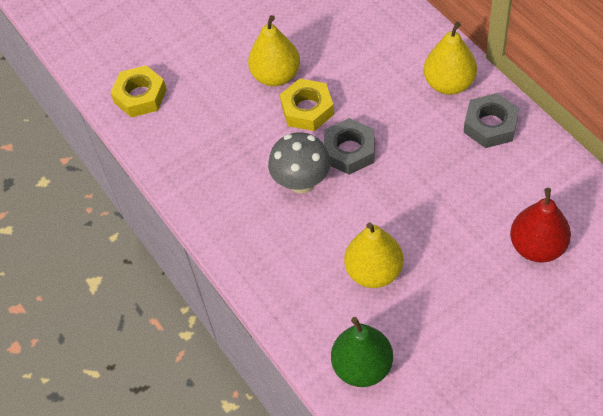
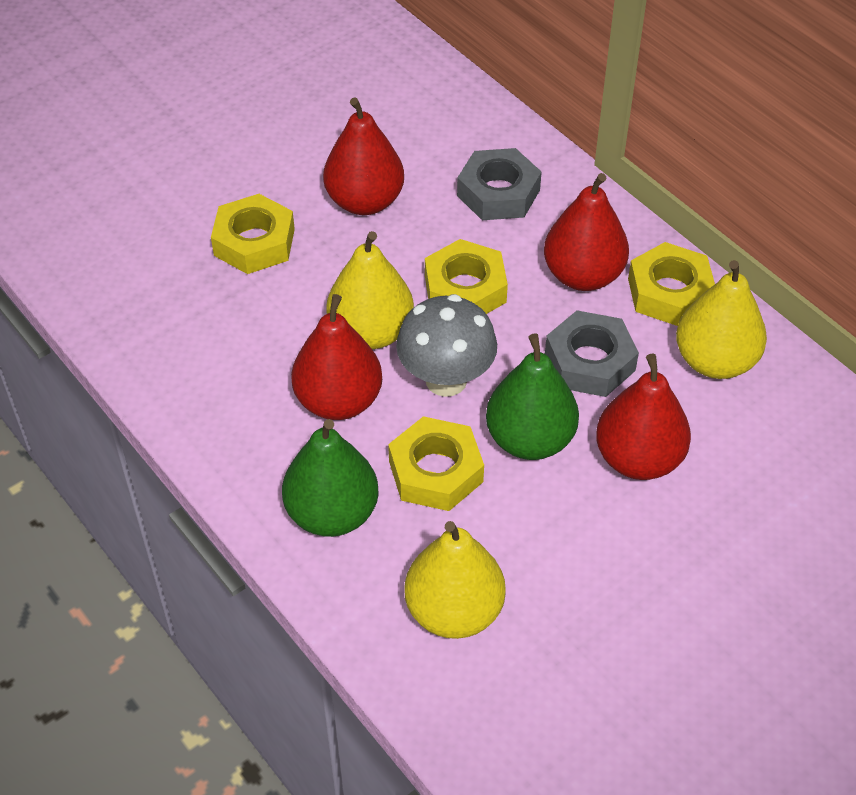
green pear: 1 -> 2
red pear: 1 -> 4
yellow nut: 2 -> 4

